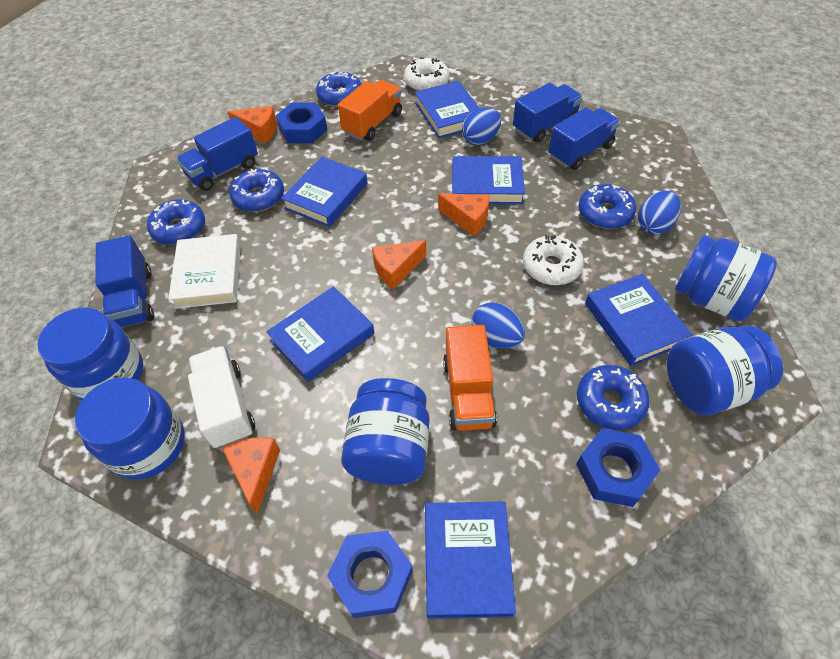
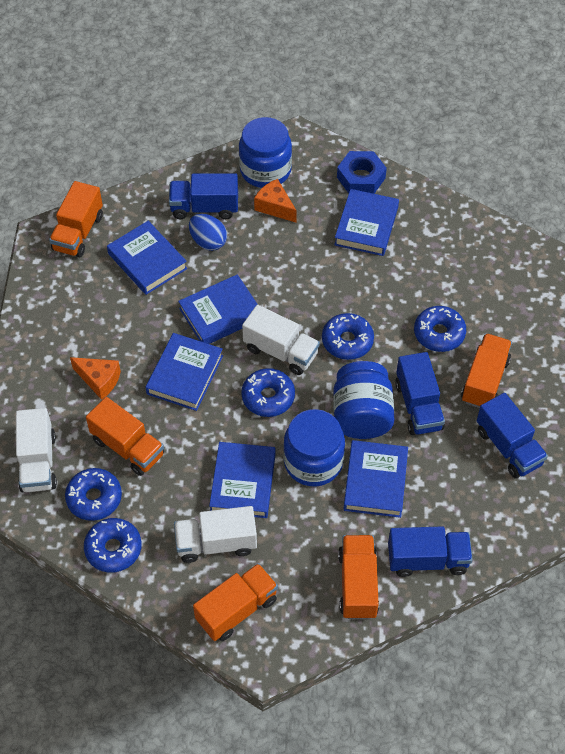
blue egg: 3 -> 1
blue jar: 5 -> 3
blue nut: 3 -> 1
orange cheese: 4 -> 2
orange truck: 2 -> 5
white book: 1 -> 0
white donut: 2 -> 0
white truck: 1 -> 3

